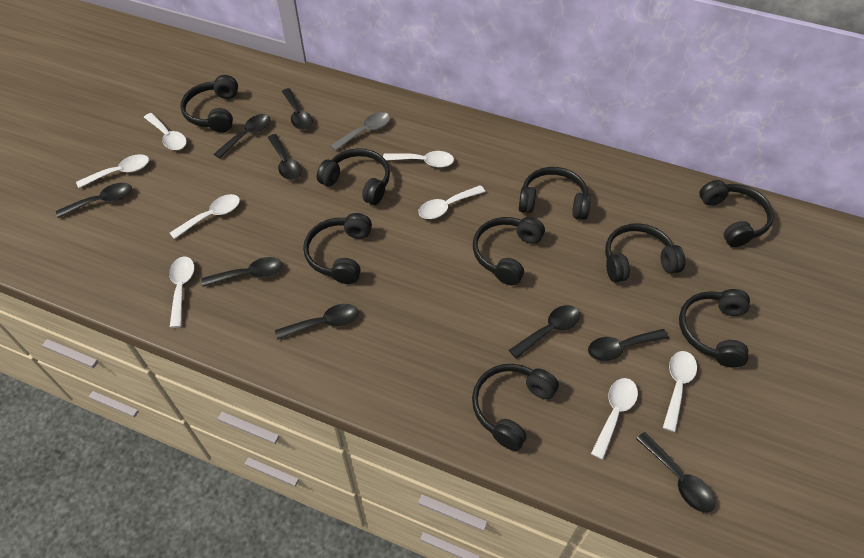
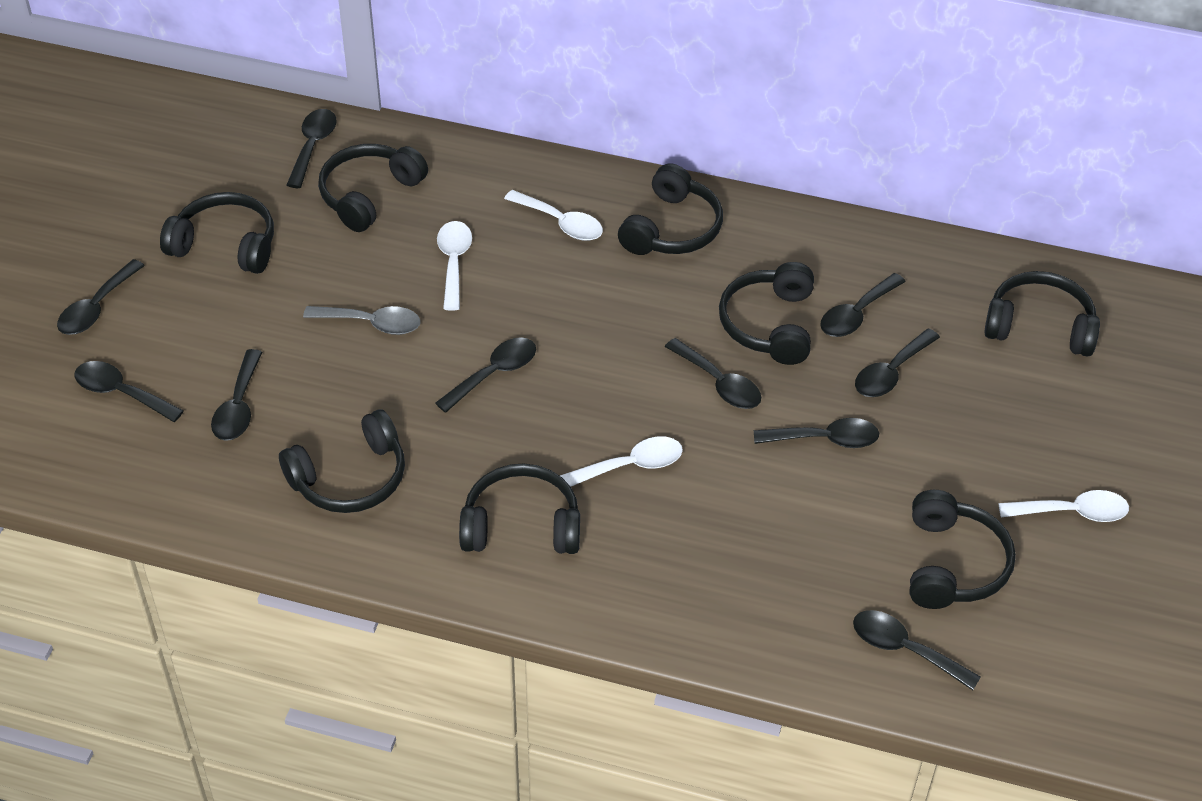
black headphones: 9 -> 8
black spoon: 9 -> 10
white spoon: 8 -> 4

